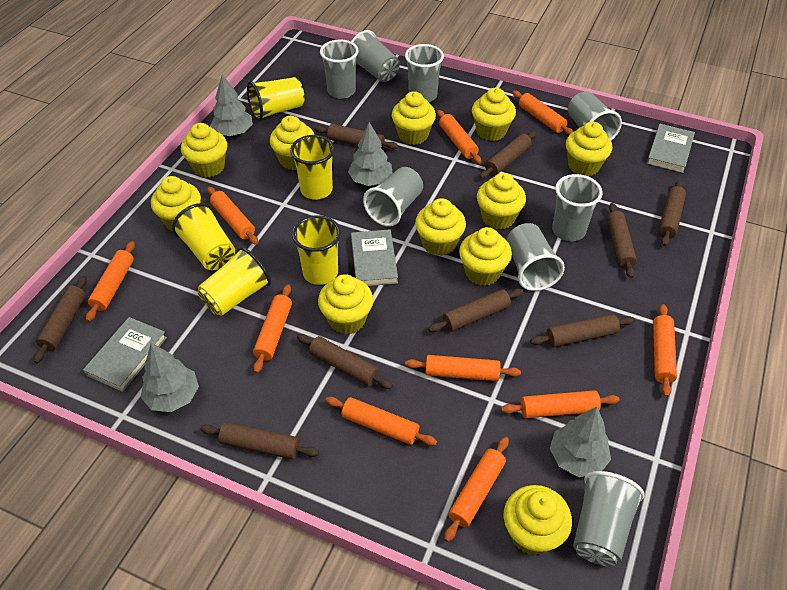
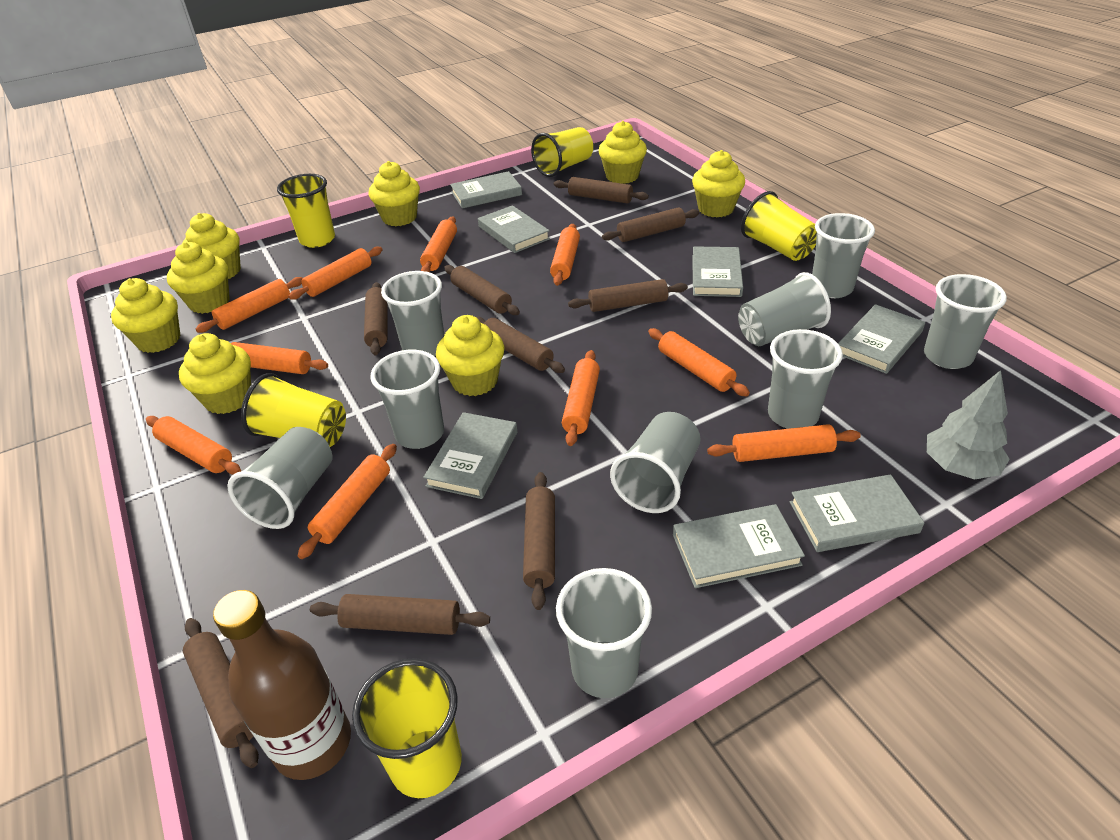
brown bottle: 0 -> 1
grey book: 3 -> 7
grey cup: 8 -> 9
grey tree: 4 -> 1
yellow cupcake: 11 -> 8

